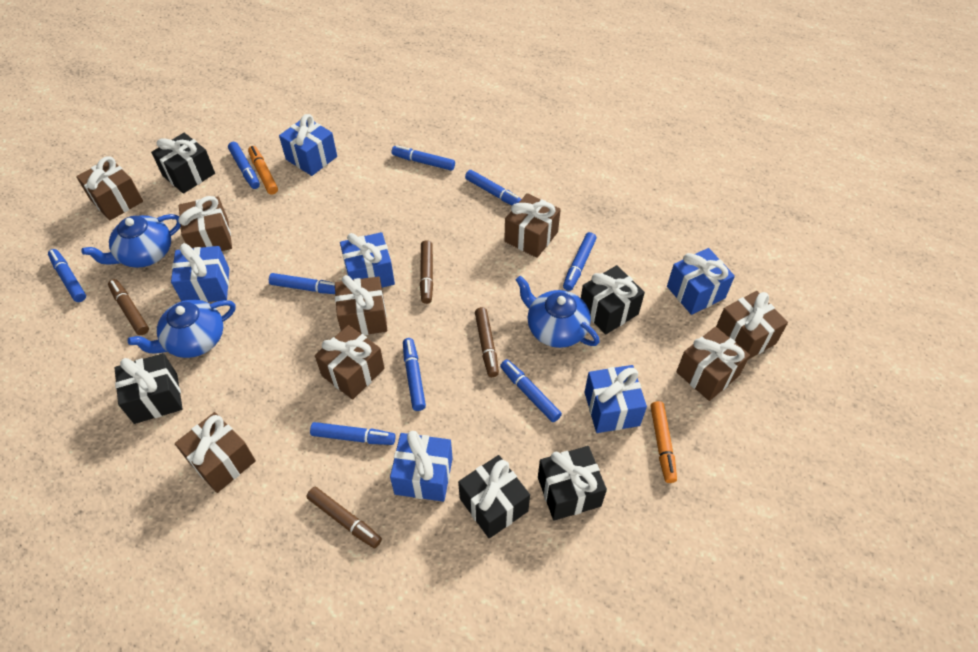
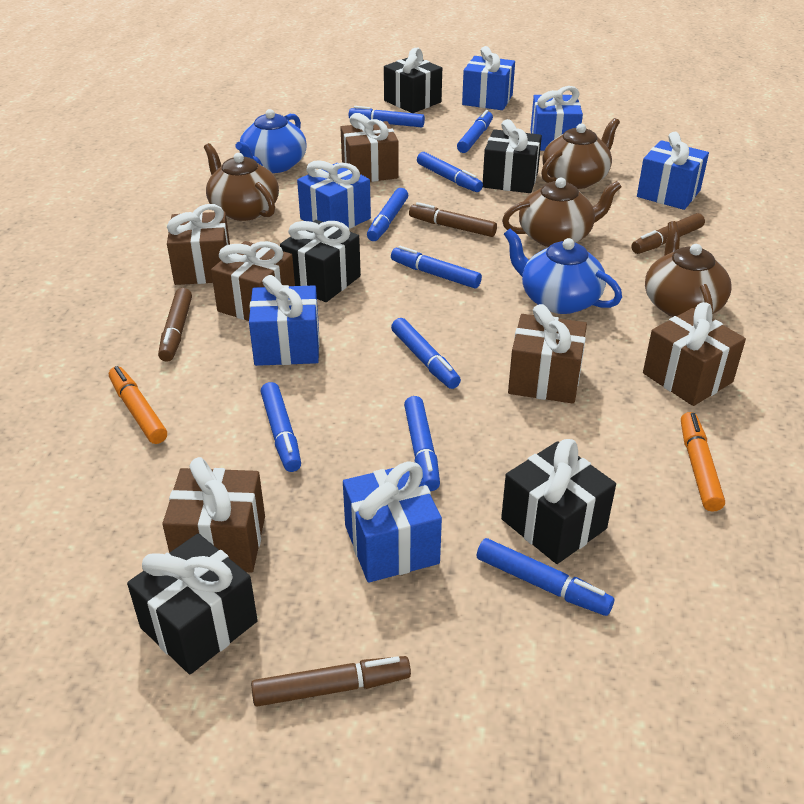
blue teapot: 3 -> 2
brown gift: 8 -> 6
brown teapot: 0 -> 4

